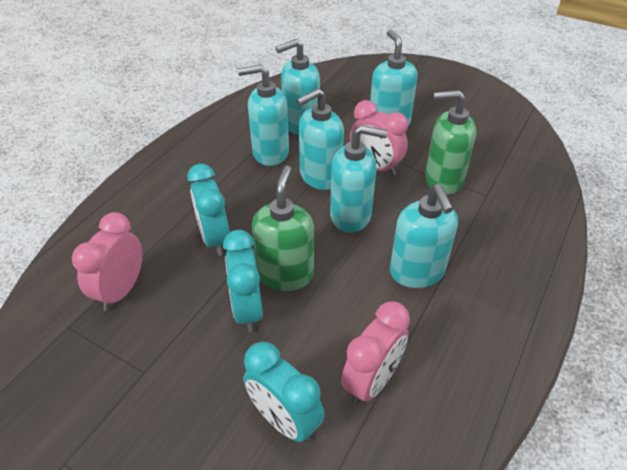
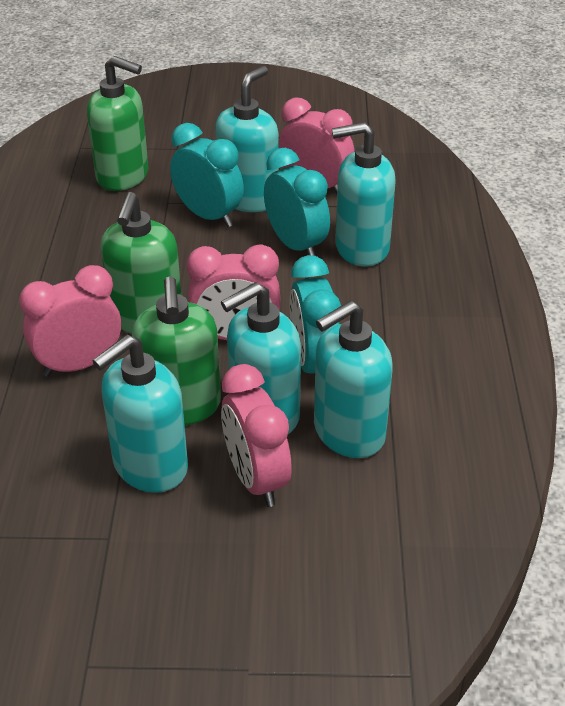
green soap dispenser: 2 -> 3
pink clock: 3 -> 4
turquoise soap dispenser: 6 -> 5

